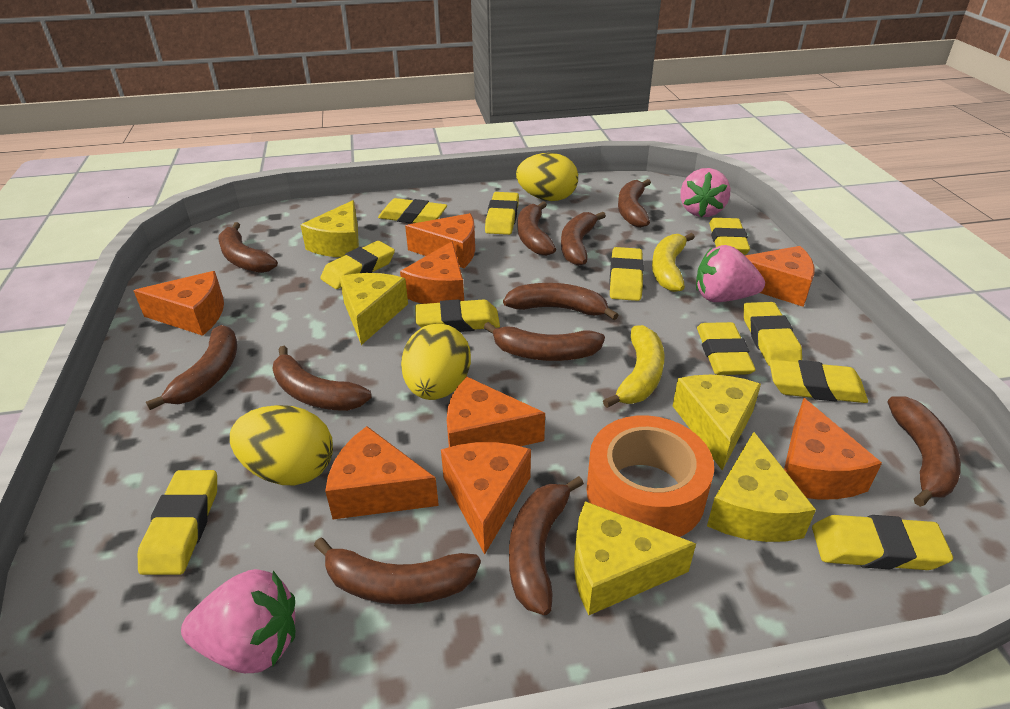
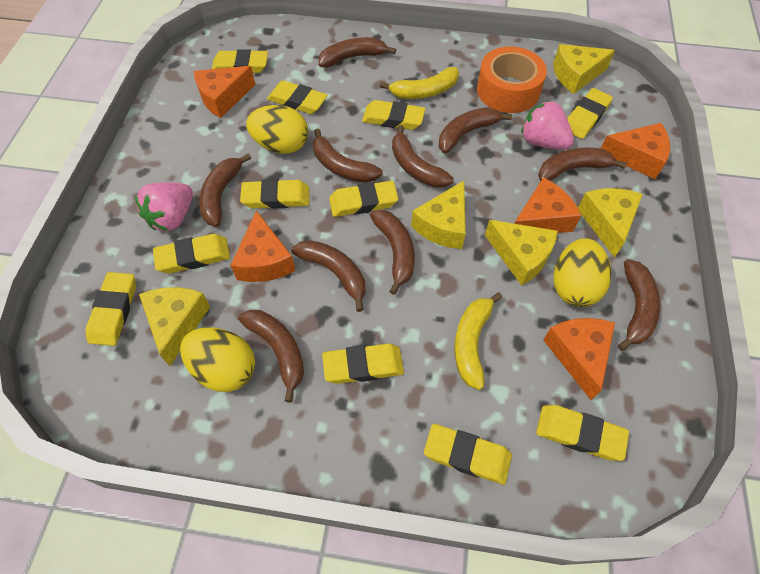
brown banana: 11 -> 10
orange cheese: 8 -> 5
pink strawberry: 3 -> 2

